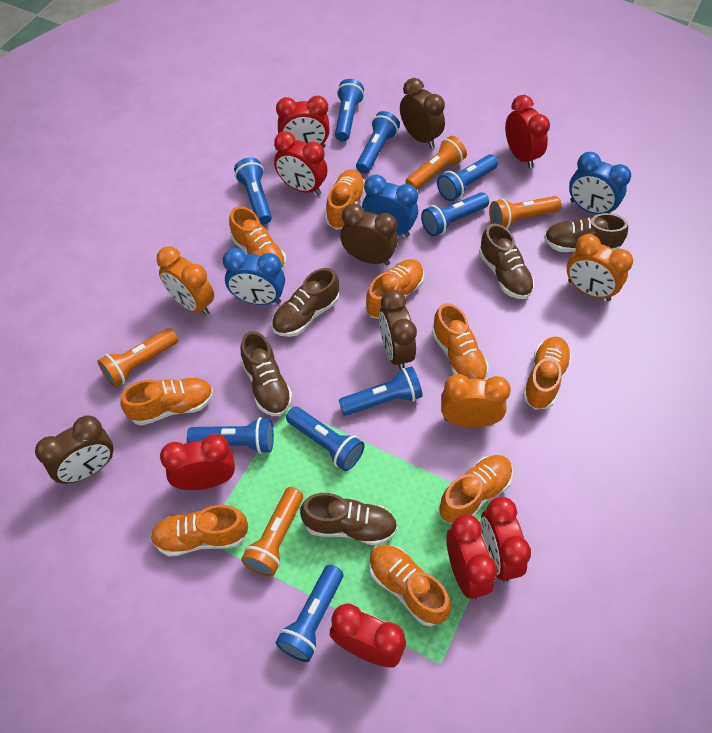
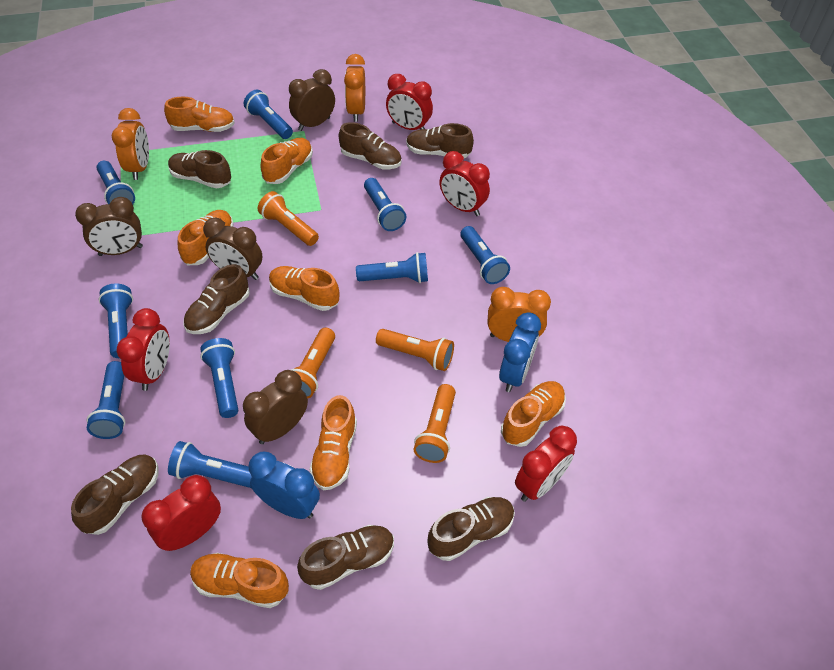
blue clock: 3 -> 2
brown shoe: 5 -> 7
orange shoe: 9 -> 7
red clock: 7 -> 5

